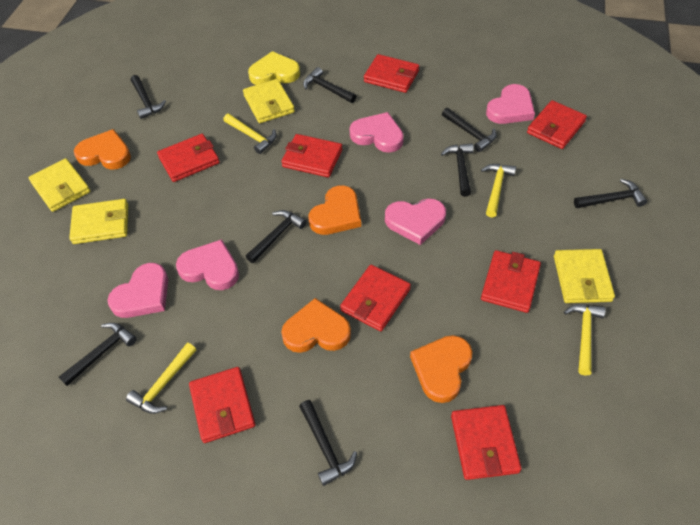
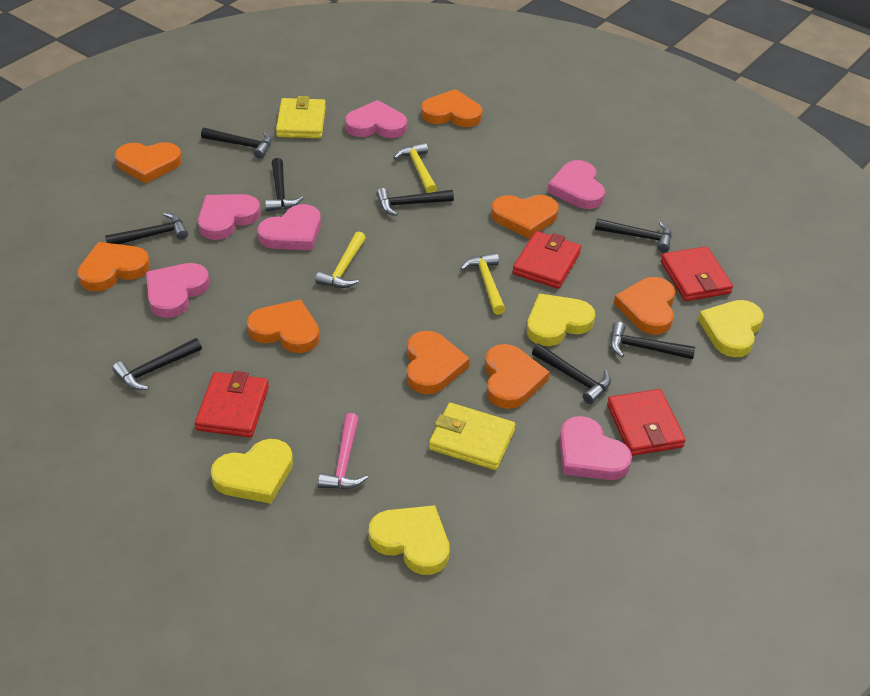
orange heart: 4 -> 8
pink hammer: 0 -> 1
pink heart: 5 -> 6
red wallet: 8 -> 4
yellow hammer: 4 -> 3
yellow heart: 1 -> 4
yellow wallet: 4 -> 2

